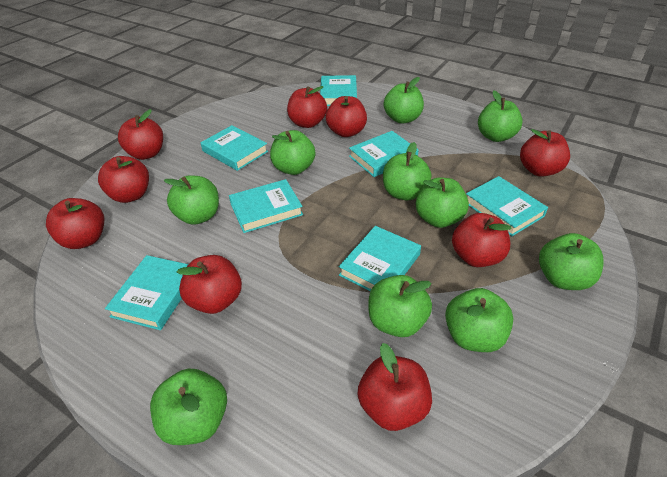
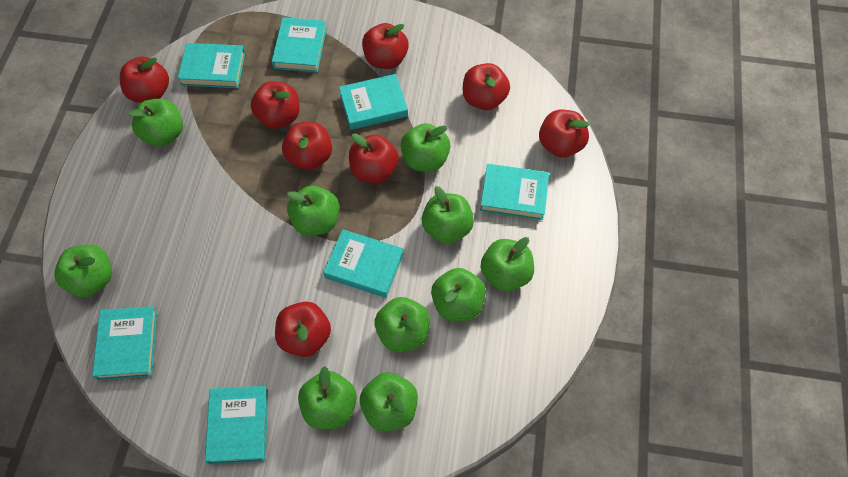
red apple: 9 -> 8

